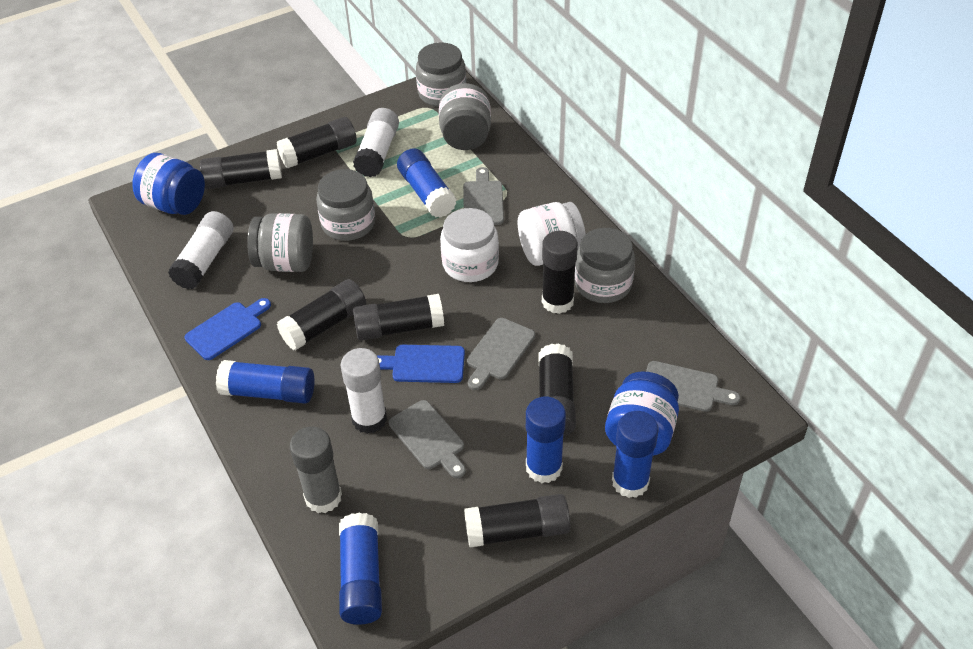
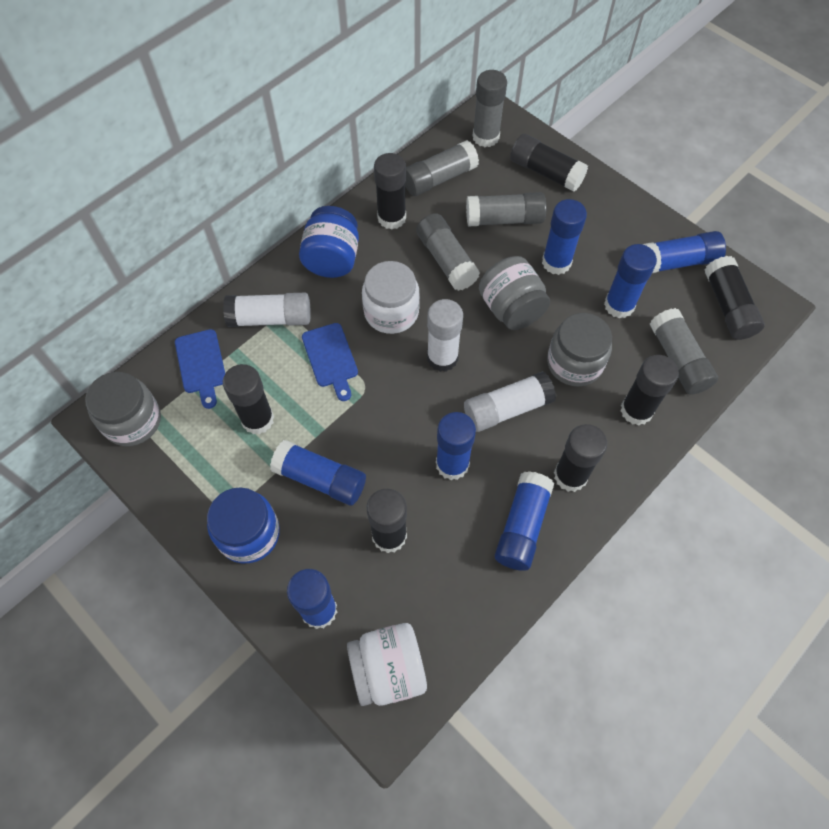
blue glue stick: 5 -> 7
grey cutting board: 4 -> 0
grey glue stick: 1 -> 5
grey jar: 5 -> 3

